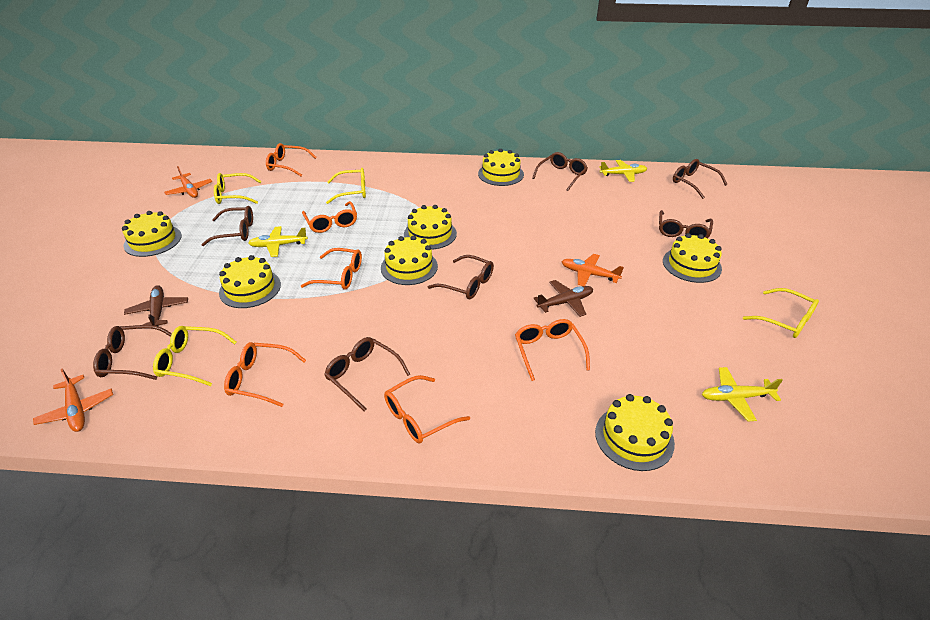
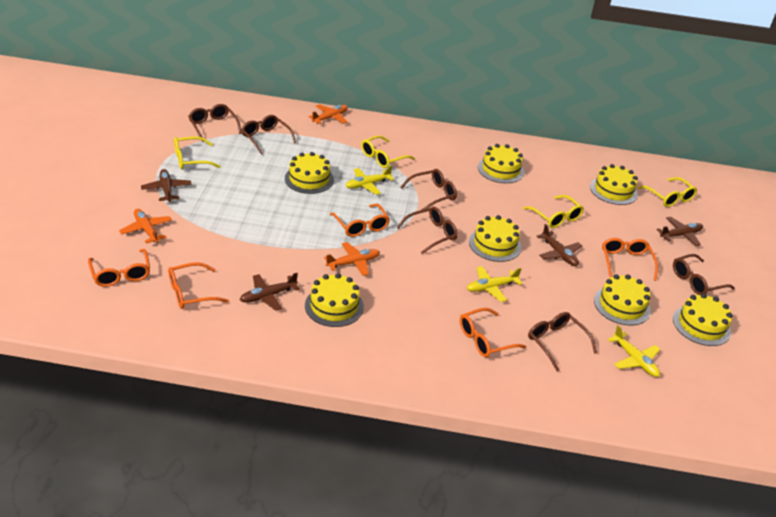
brown glasses: 7 -> 6
brown plane: 2 -> 4
orange glasses: 6 -> 5

